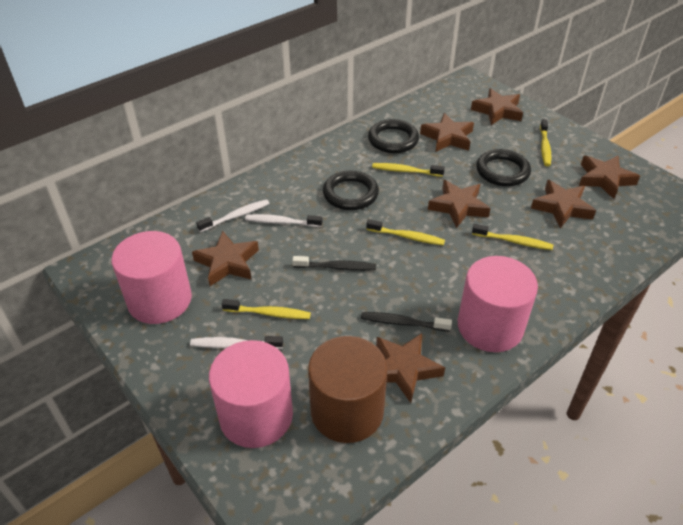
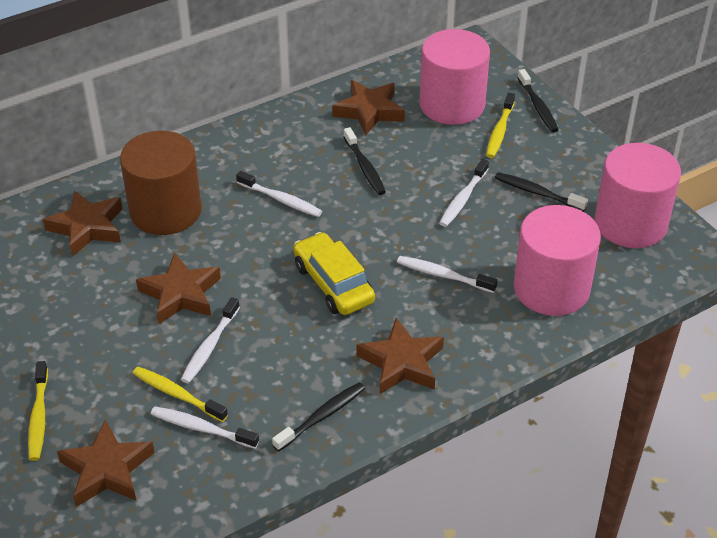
black ring: 3 -> 0
black toothbrush: 2 -> 4
brown star: 7 -> 5
white toothbrush: 3 -> 5
yellow car: 0 -> 1
yellow toothbrush: 5 -> 3

